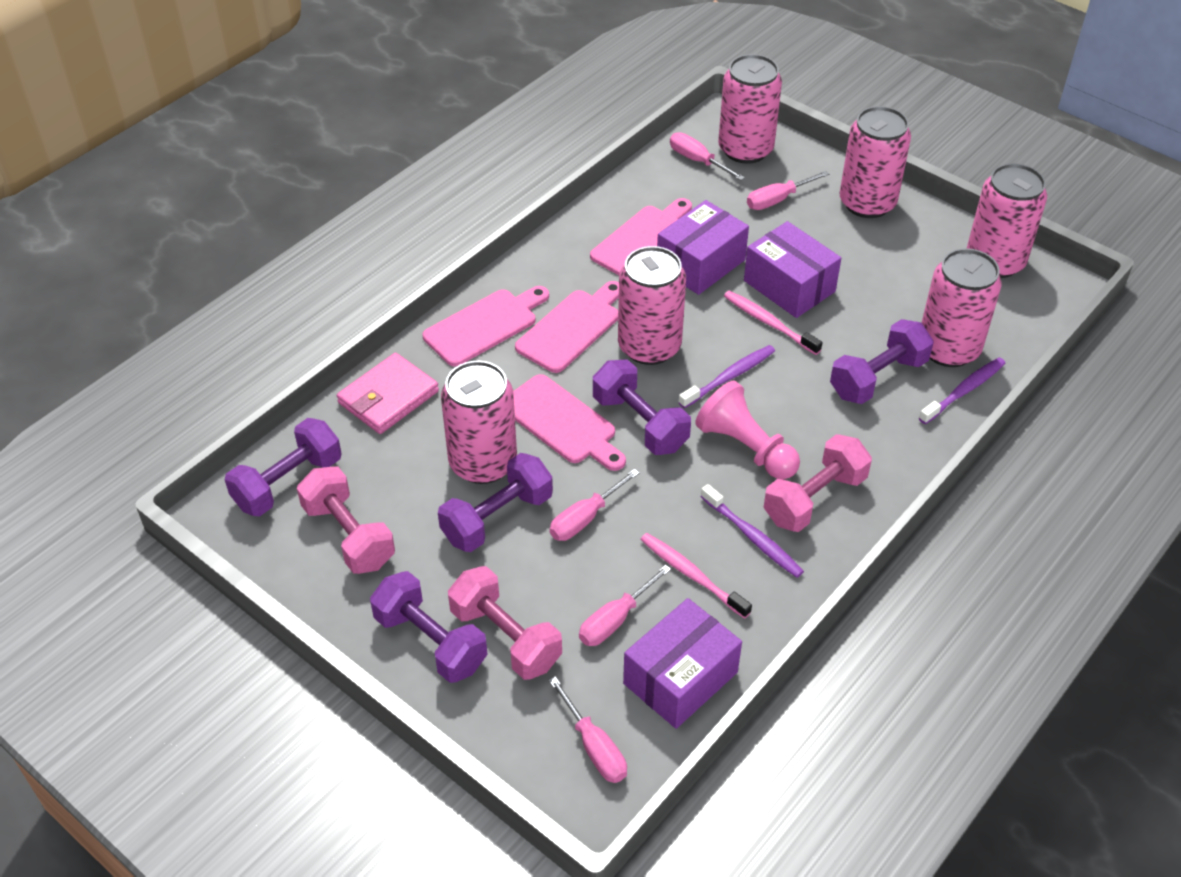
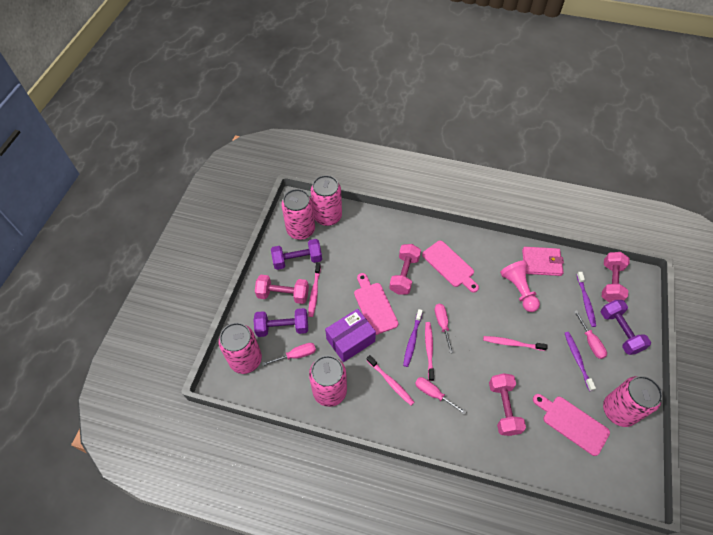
pink can: 6 -> 5
pink cutting board: 4 -> 3
pink dumbbell: 3 -> 4
pink screwdriver: 5 -> 4
pink toothbrush: 2 -> 4
purple box: 3 -> 1
purple dumbbell: 5 -> 3

